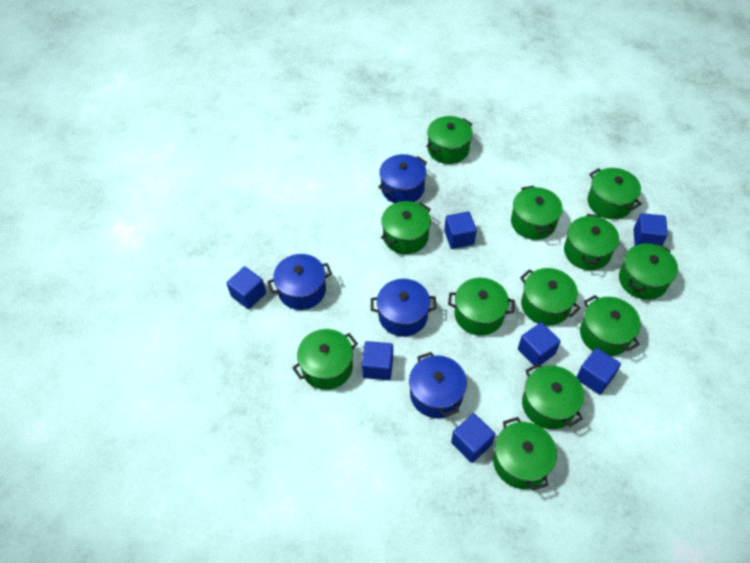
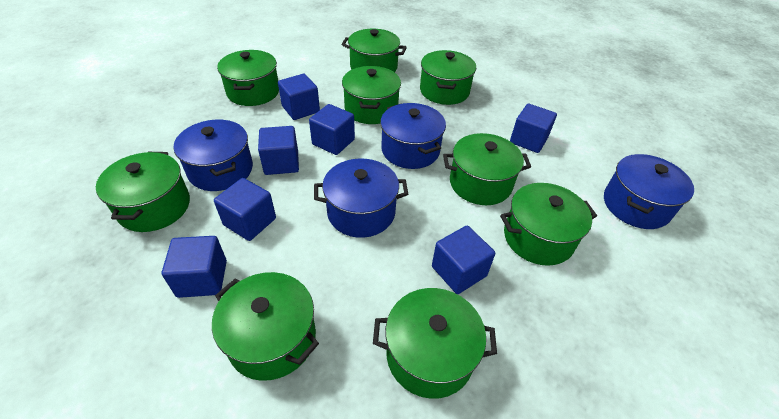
green pot: 12 -> 9

